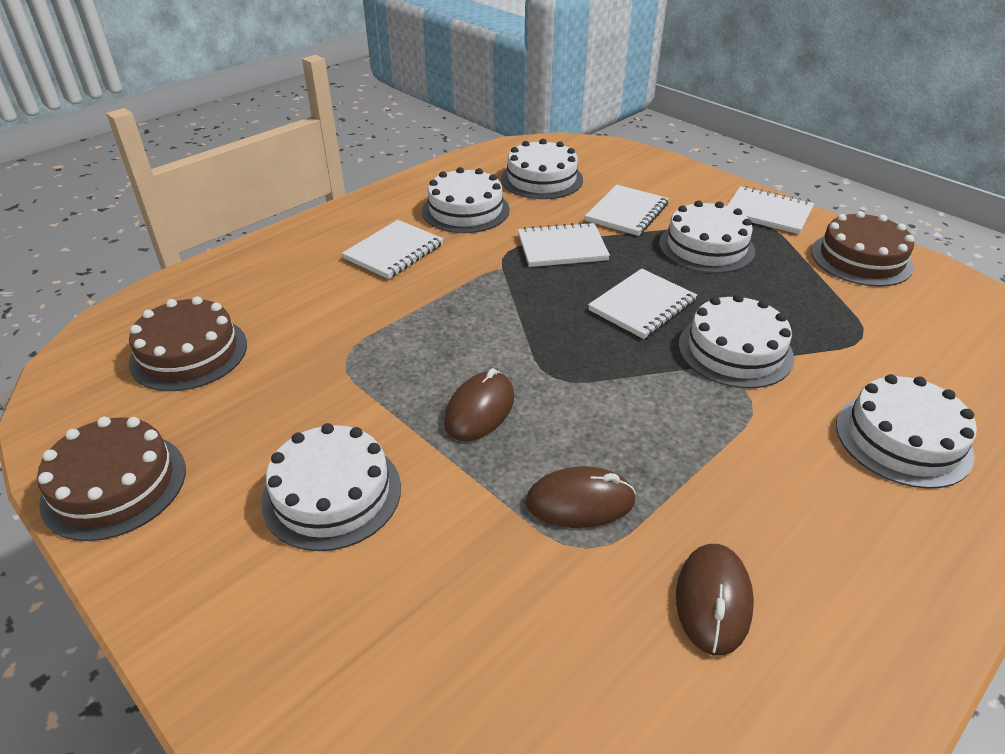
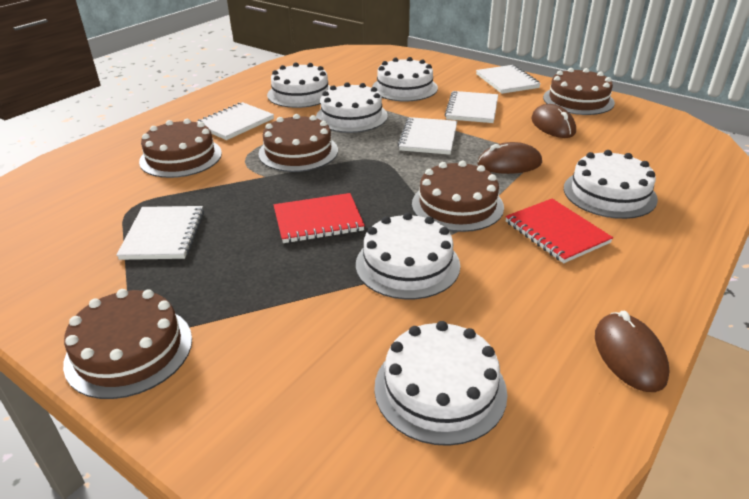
brown cake: 3 -> 5
red notebook: 0 -> 2

